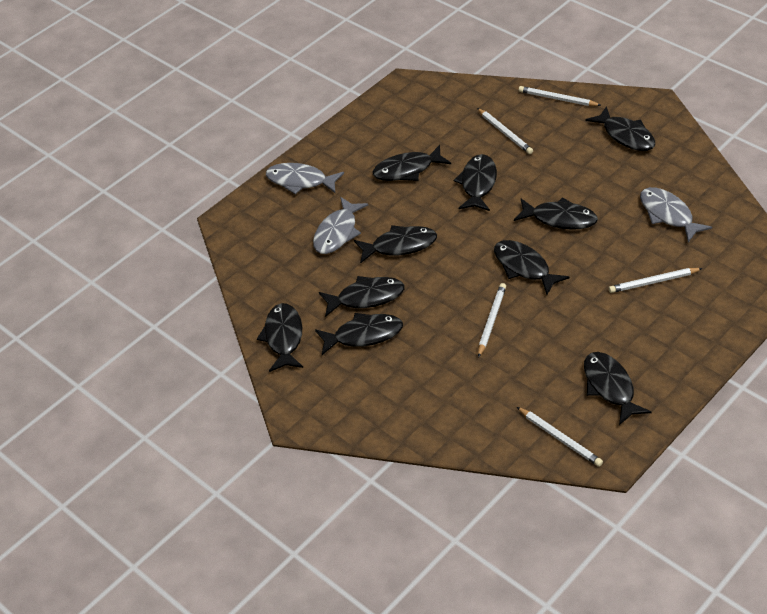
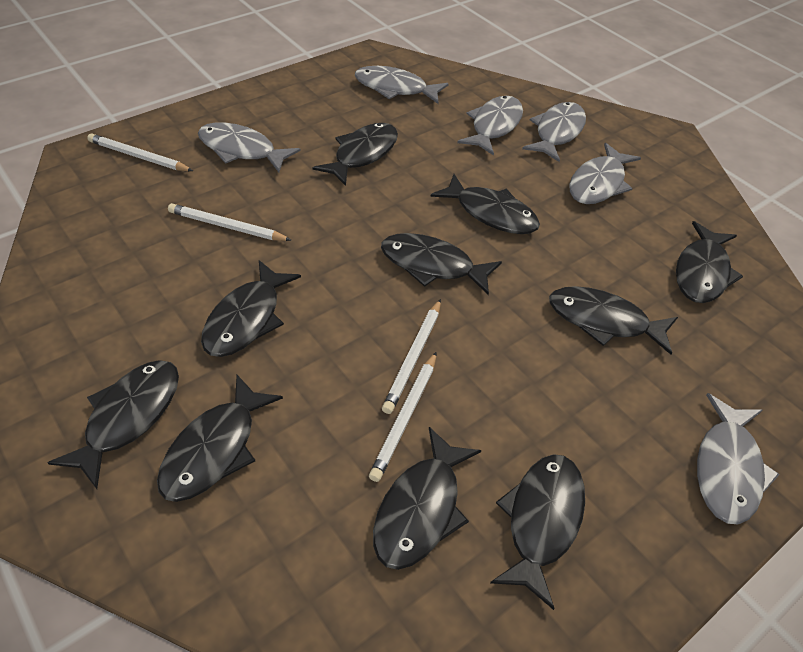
grey fish: 3 -> 6
white pencil: 5 -> 4

